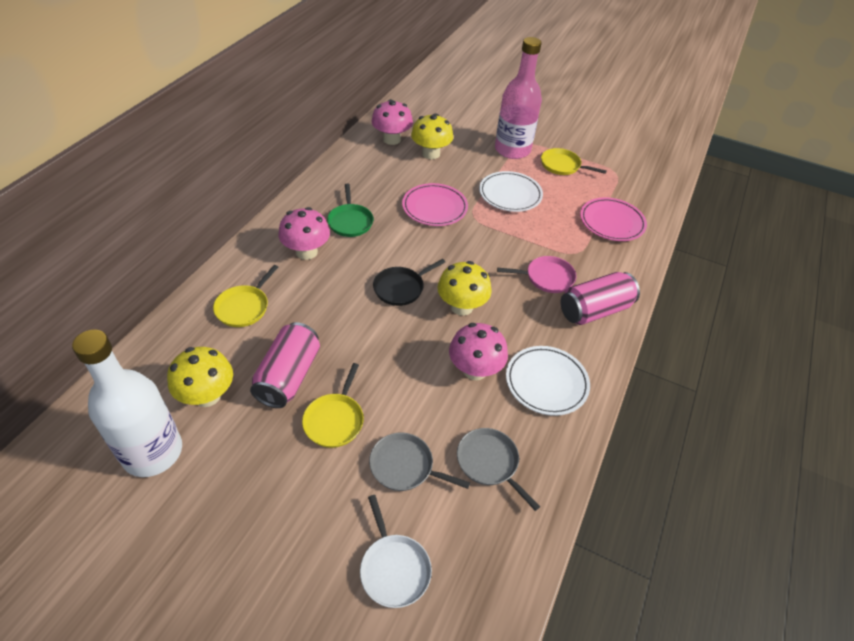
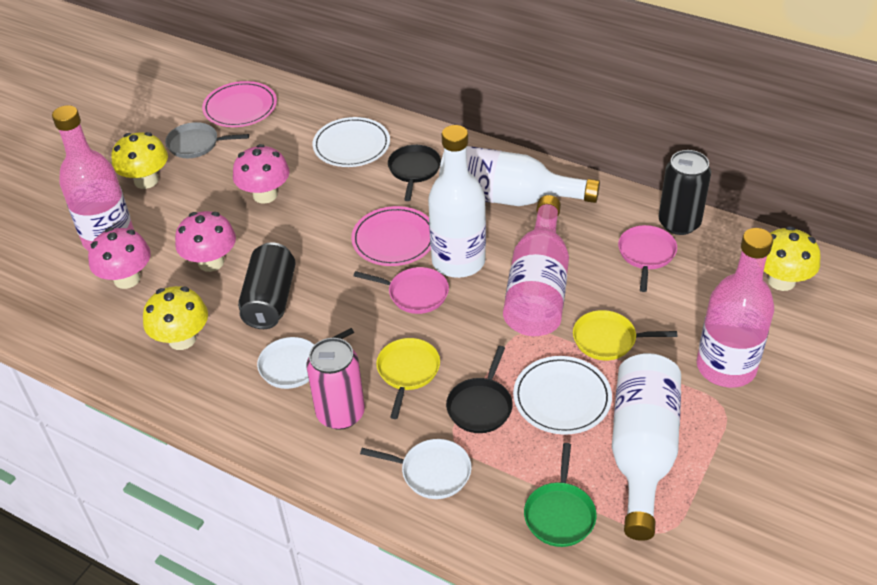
black can: 0 -> 2
black pan: 1 -> 2
grey pan: 2 -> 1
pink bottle: 1 -> 3
pink can: 2 -> 1
pink pan: 1 -> 2
white bottle: 1 -> 3
white pan: 1 -> 2
yellow pan: 3 -> 2

